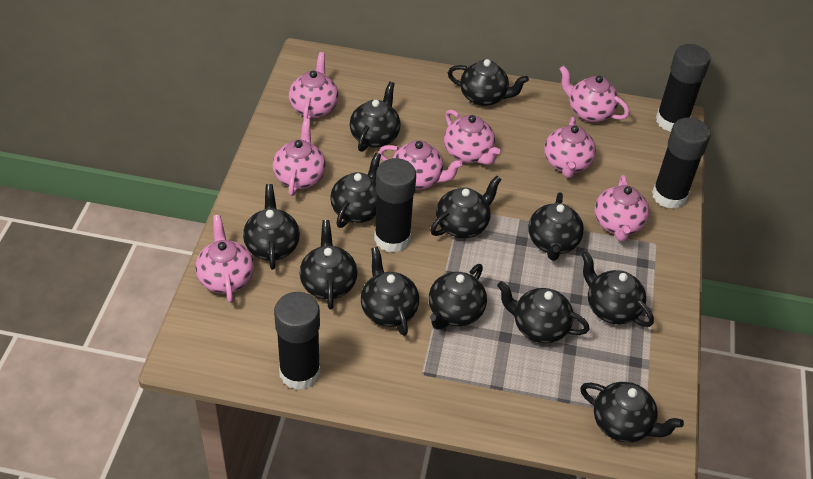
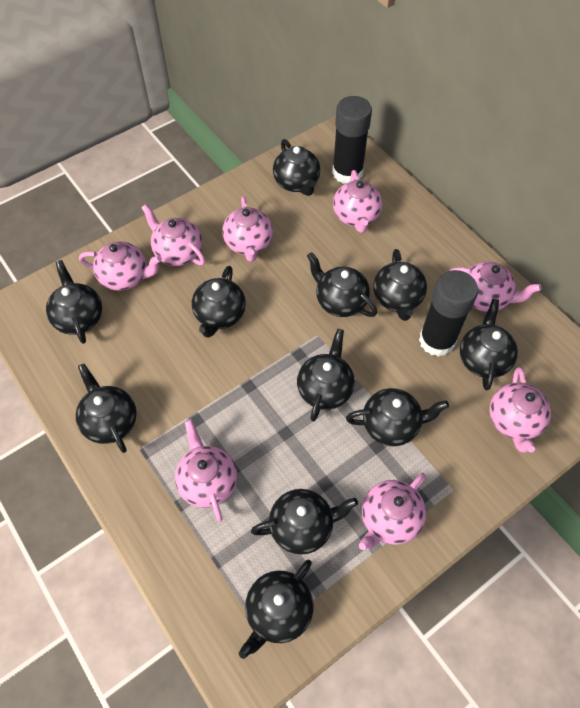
black glue stick: 4 -> 2
black teapot: 12 -> 11

